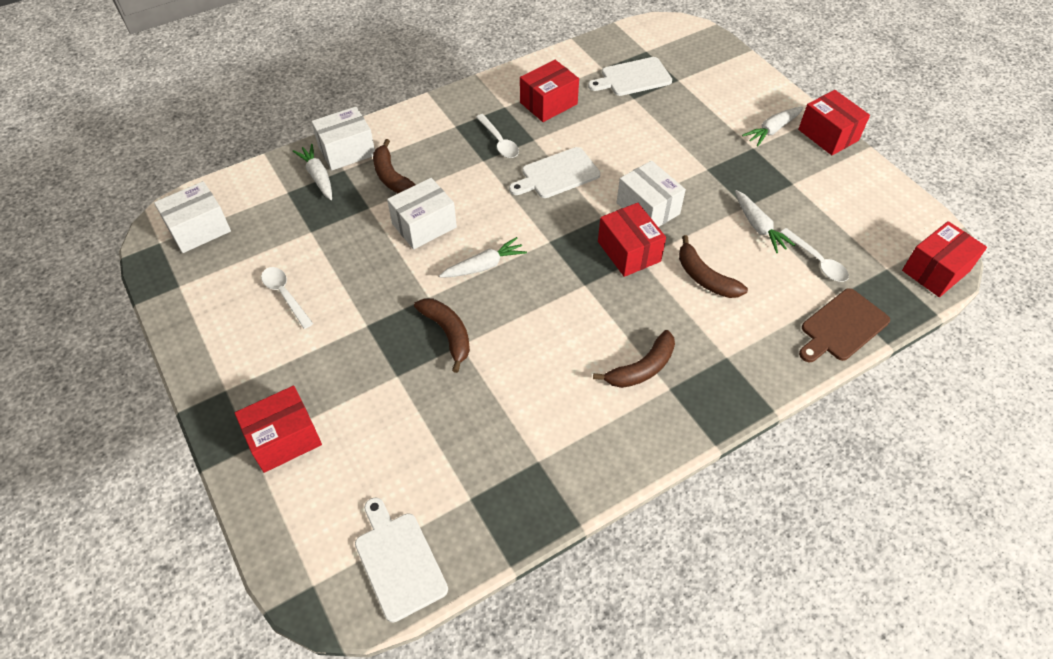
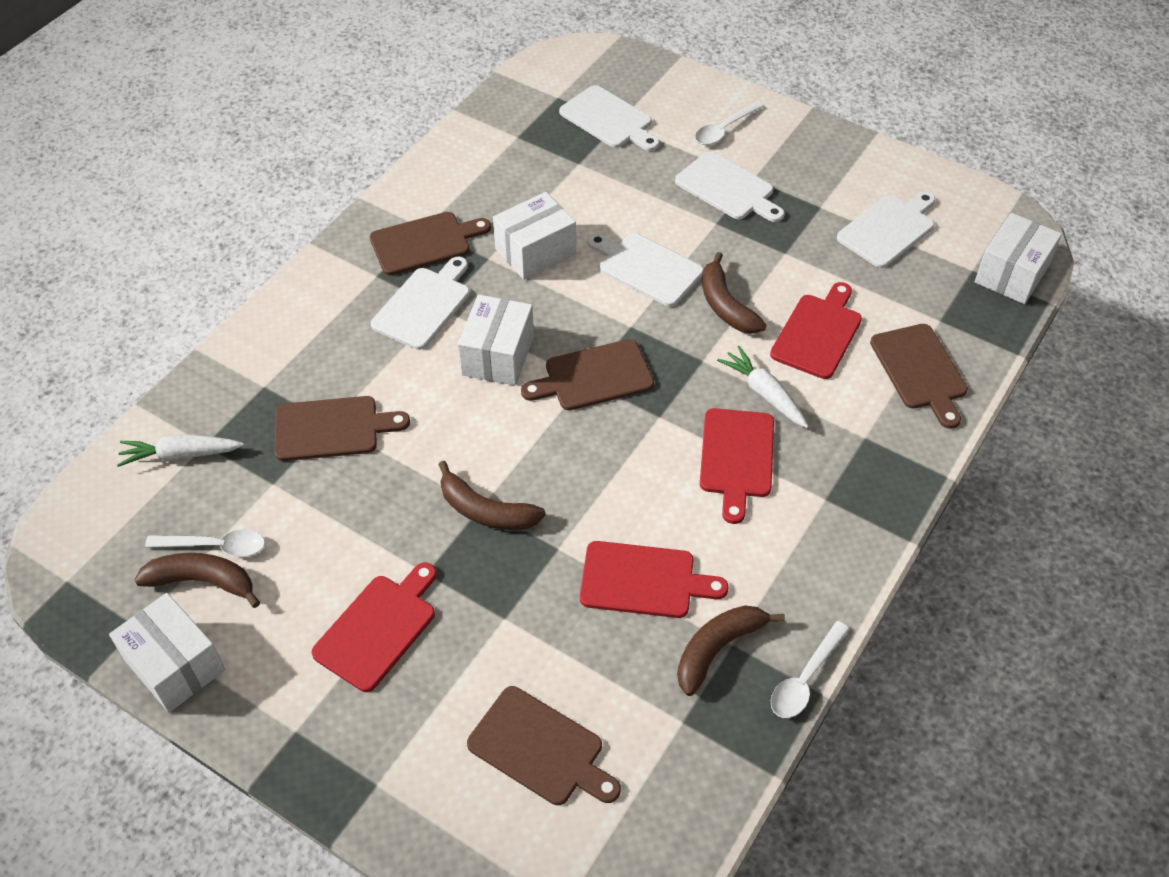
brown cutting board: 1 -> 5
red box: 5 -> 0
red cutting board: 0 -> 4
white carrot: 4 -> 2
white cutting board: 3 -> 5

